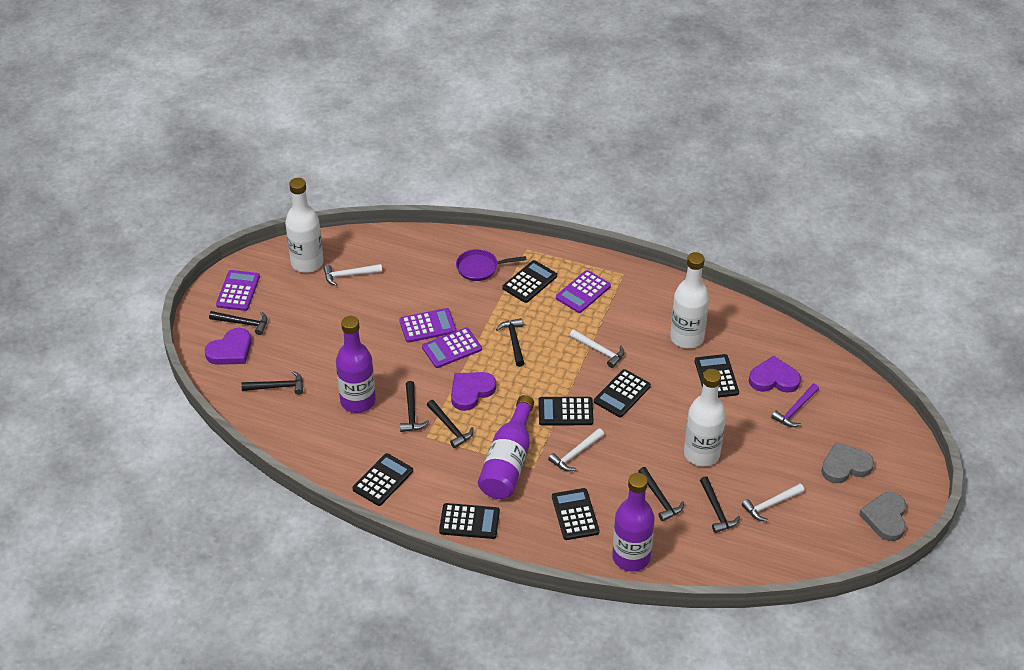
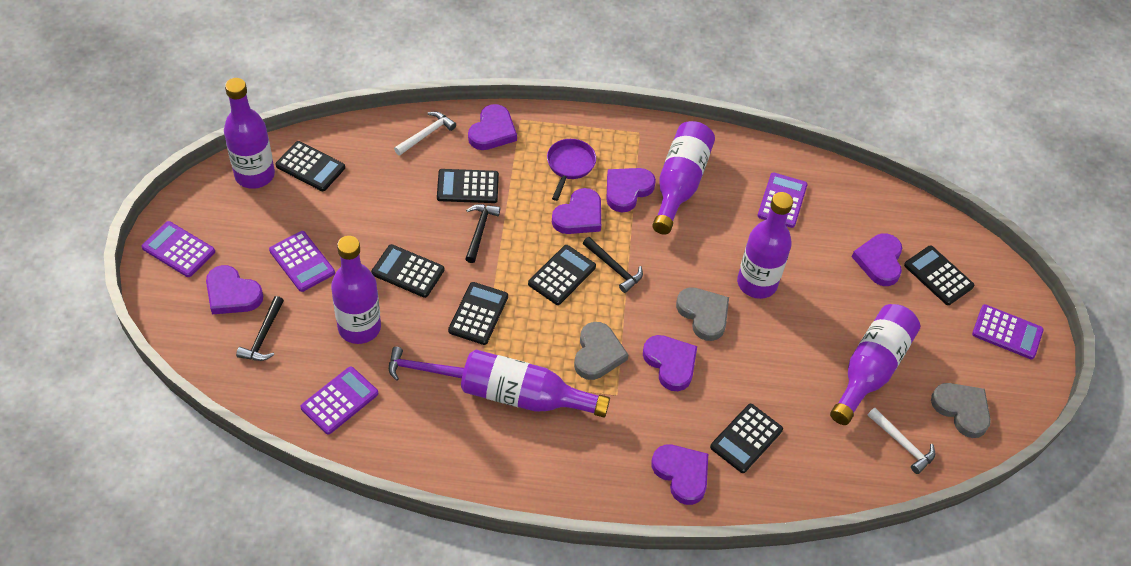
black hammer: 7 -> 3
grey heart: 2 -> 3
purple bottle: 3 -> 6
purple calculator: 4 -> 5
purple heart: 3 -> 7
white bottle: 3 -> 0
white hammer: 4 -> 2

